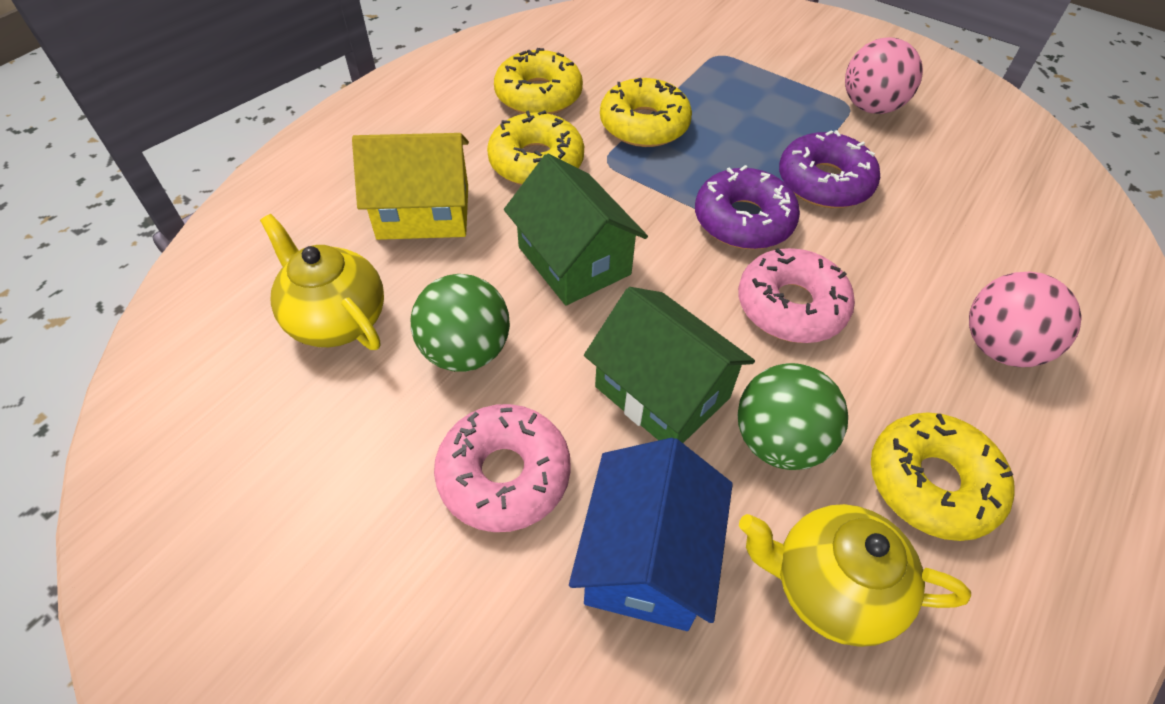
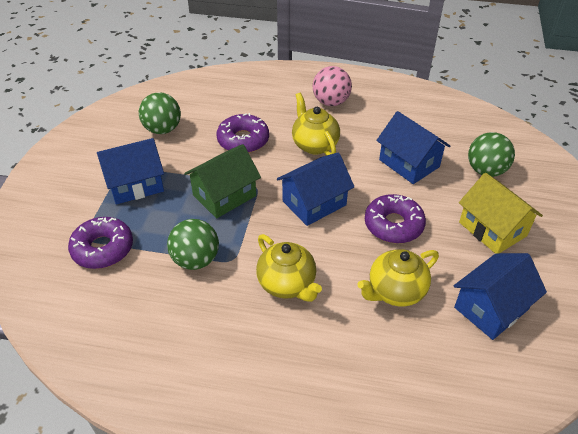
blue house: 1 -> 4
green ball: 2 -> 3
green house: 2 -> 1
pink ball: 2 -> 1
pink donut: 2 -> 0
purple donut: 2 -> 3
yellow donut: 4 -> 0
yellow teapot: 2 -> 3

